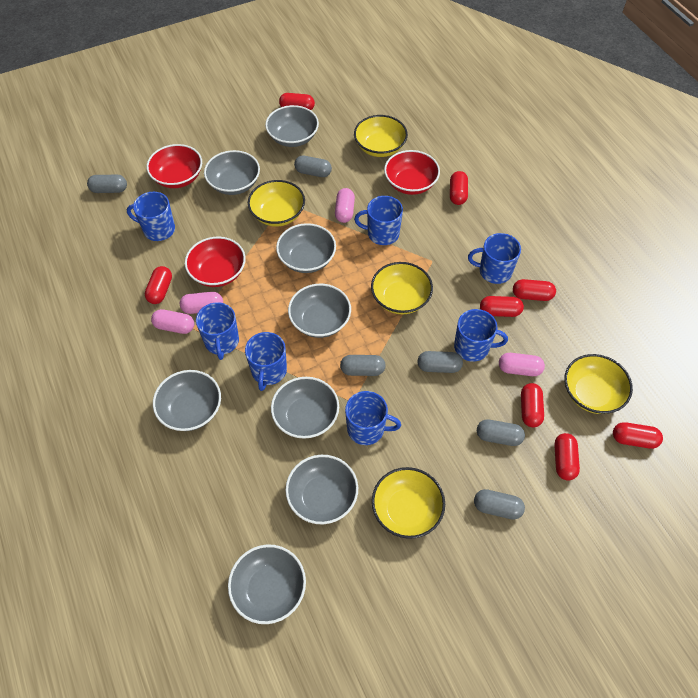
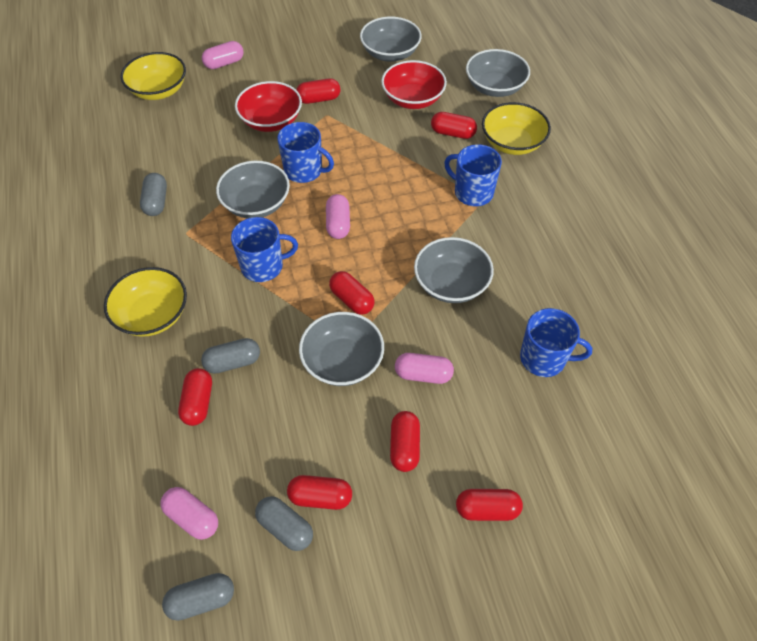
blue mug: 7 -> 4
grey bowl: 8 -> 5
grey capsule: 6 -> 4
red bowl: 3 -> 2
red capsule: 8 -> 7
yellow bowl: 5 -> 3

